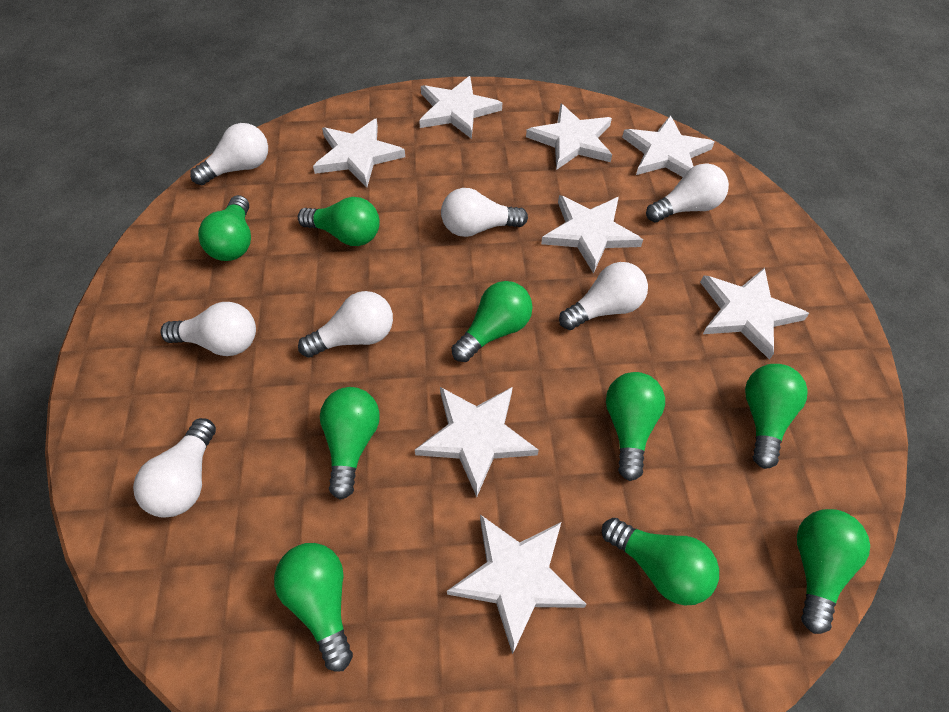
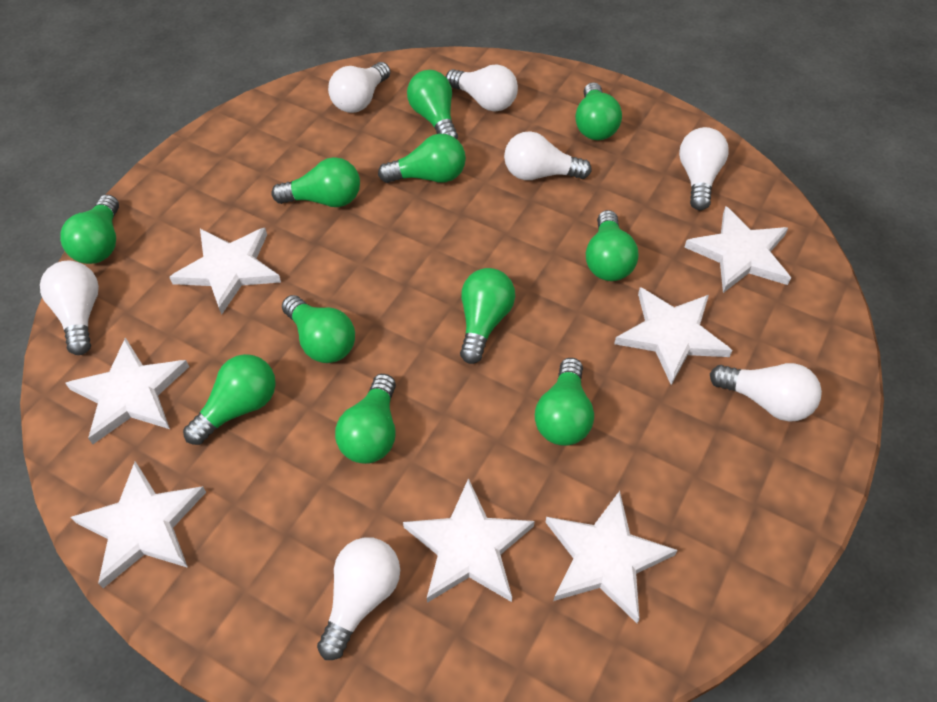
green light bulb: 9 -> 11
white star: 8 -> 7

